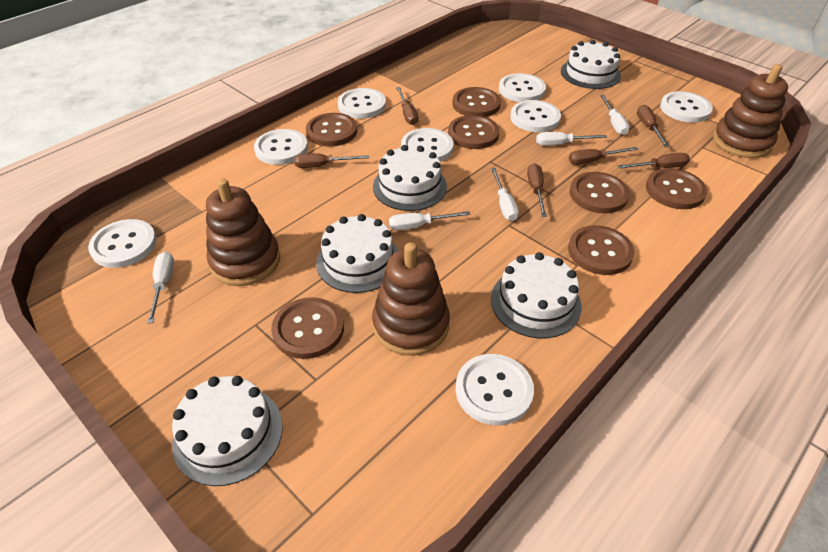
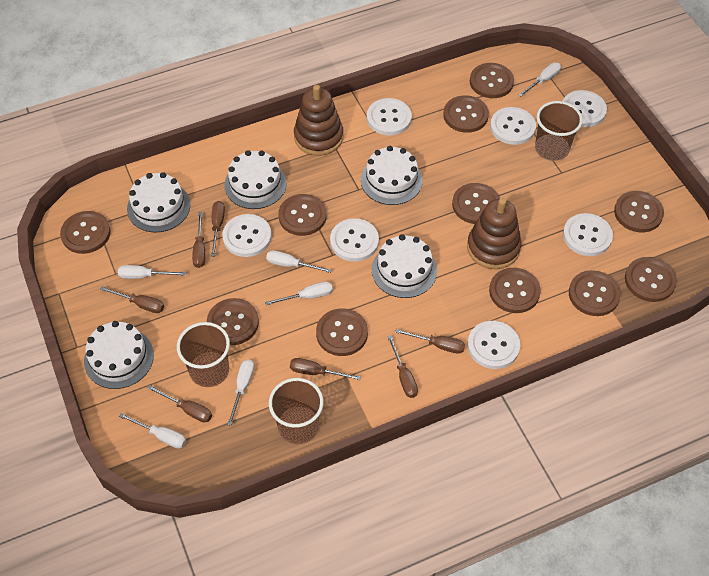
brown button: 7 -> 11
brown cup: 0 -> 3
brown screwdriver: 6 -> 7
brown stacking toy: 3 -> 2
white button: 8 -> 7
white screwdriver: 5 -> 6

